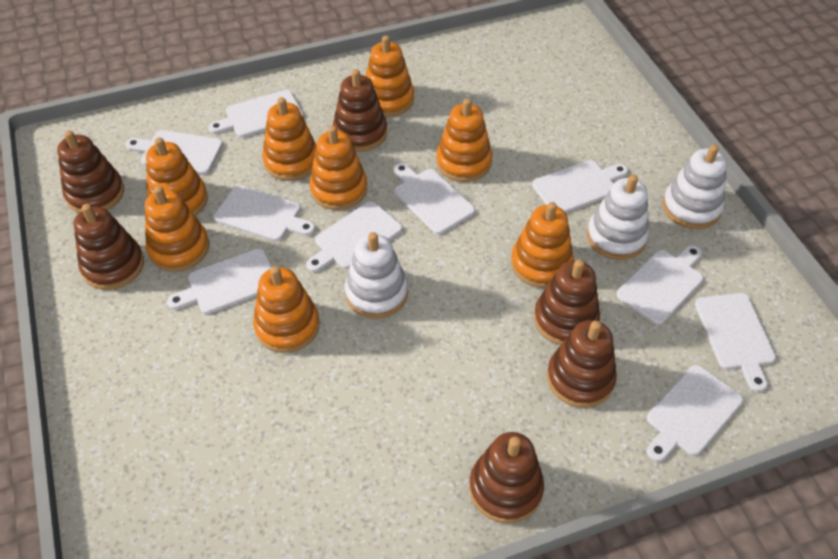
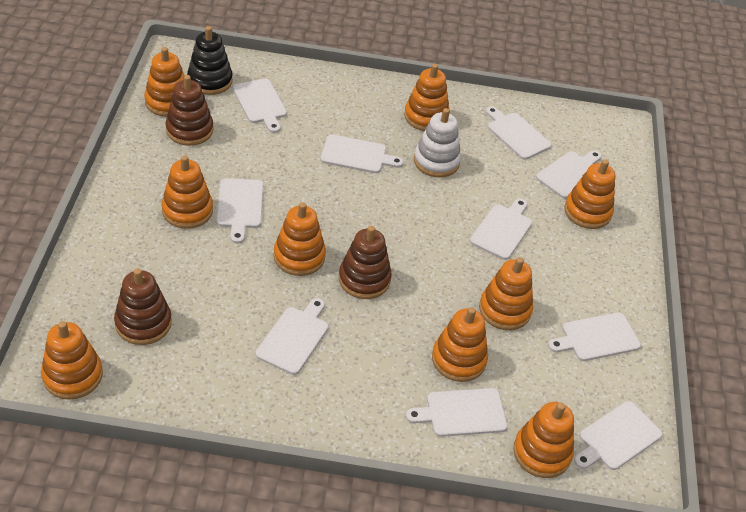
black stacking toy: 0 -> 1
brown stacking toy: 6 -> 3
orange stacking toy: 8 -> 9
white stacking toy: 3 -> 1

